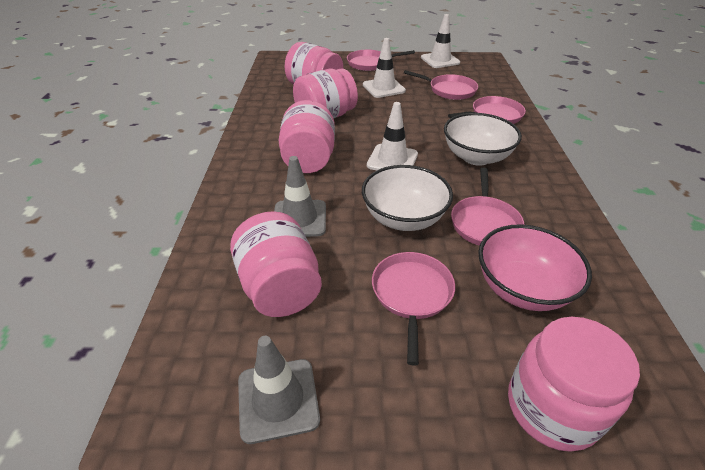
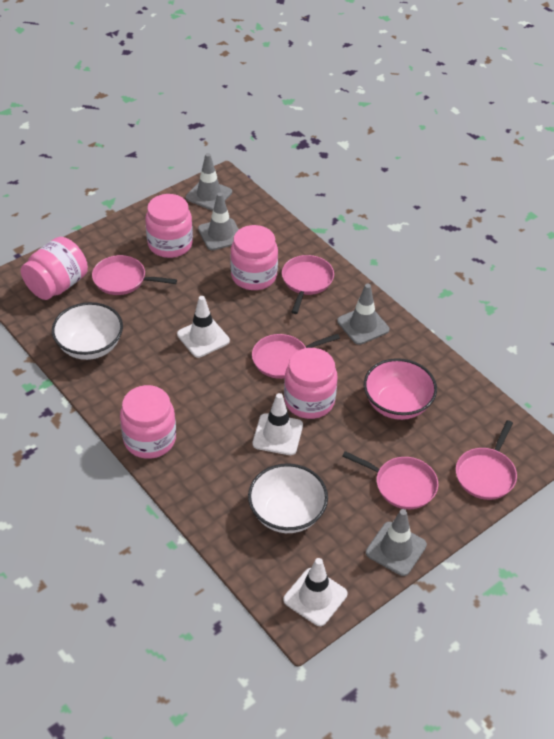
grey traffic cone: 2 -> 4

